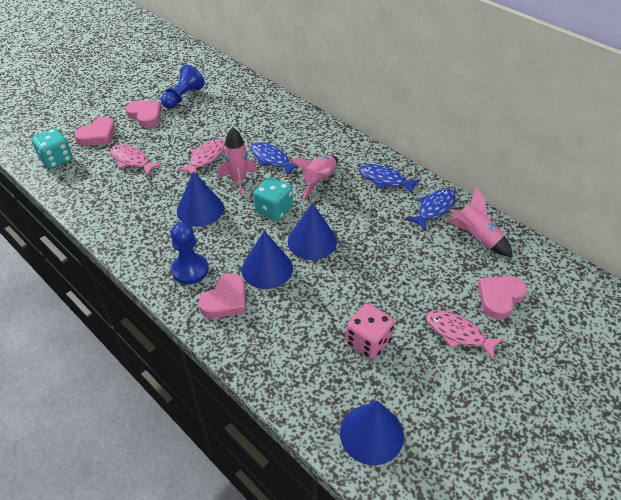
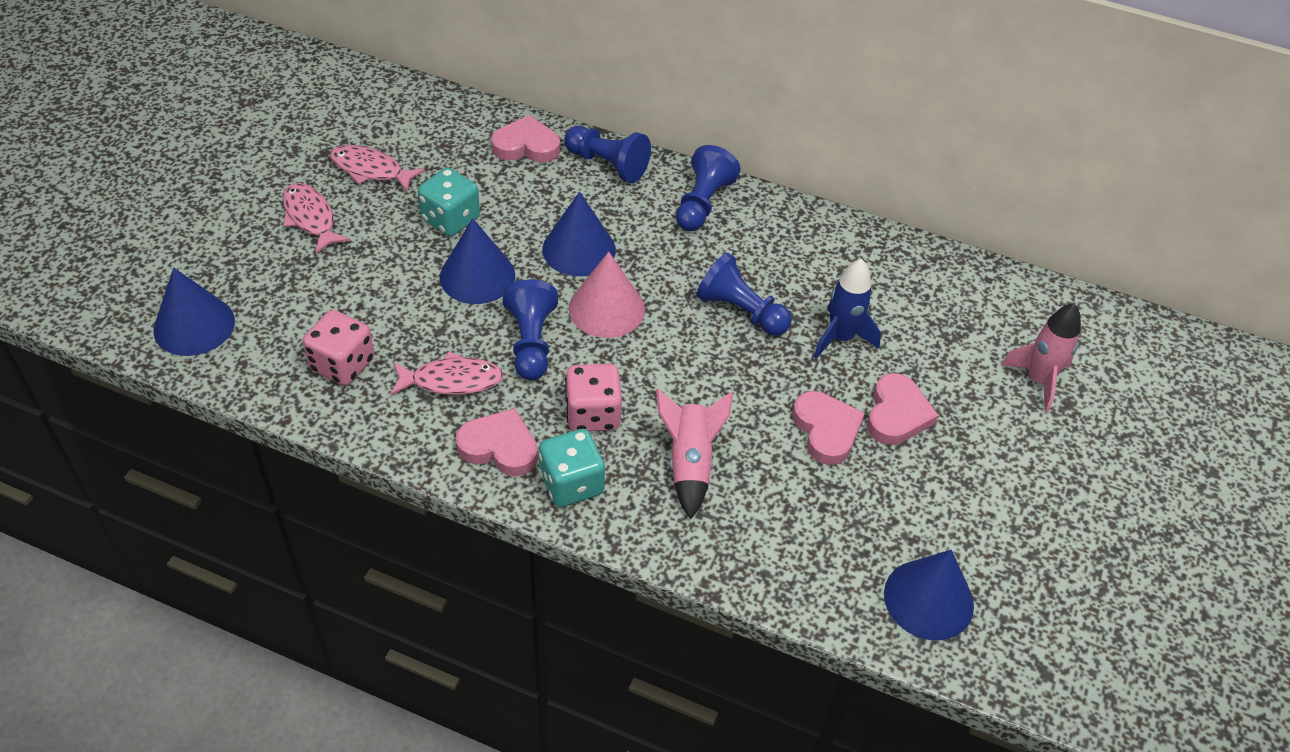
blue fish: 3 -> 0
blue pawn: 2 -> 4
blue rocket: 0 -> 1
pink cone: 0 -> 1
pink dice: 1 -> 2
pink rocket: 3 -> 2

